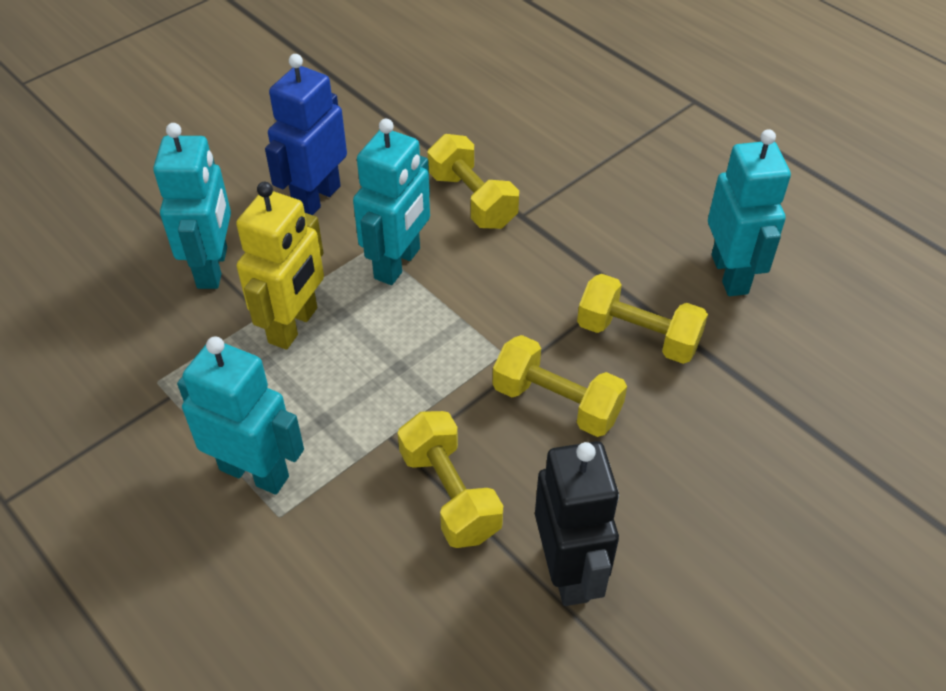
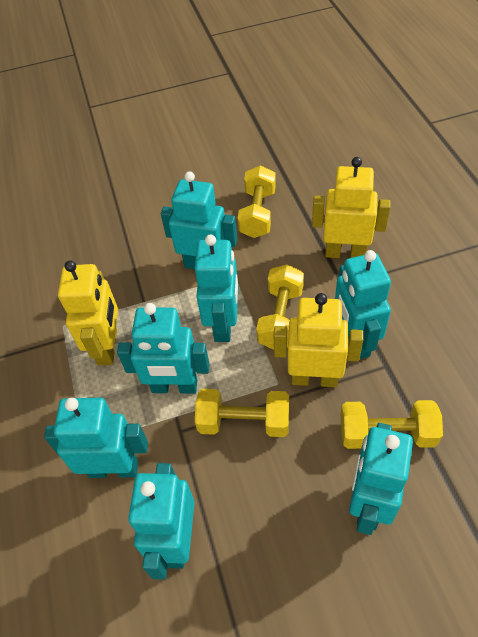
black robot: 1 -> 0
blue robot: 1 -> 0
turquoise robot: 4 -> 7
yellow robot: 1 -> 3

